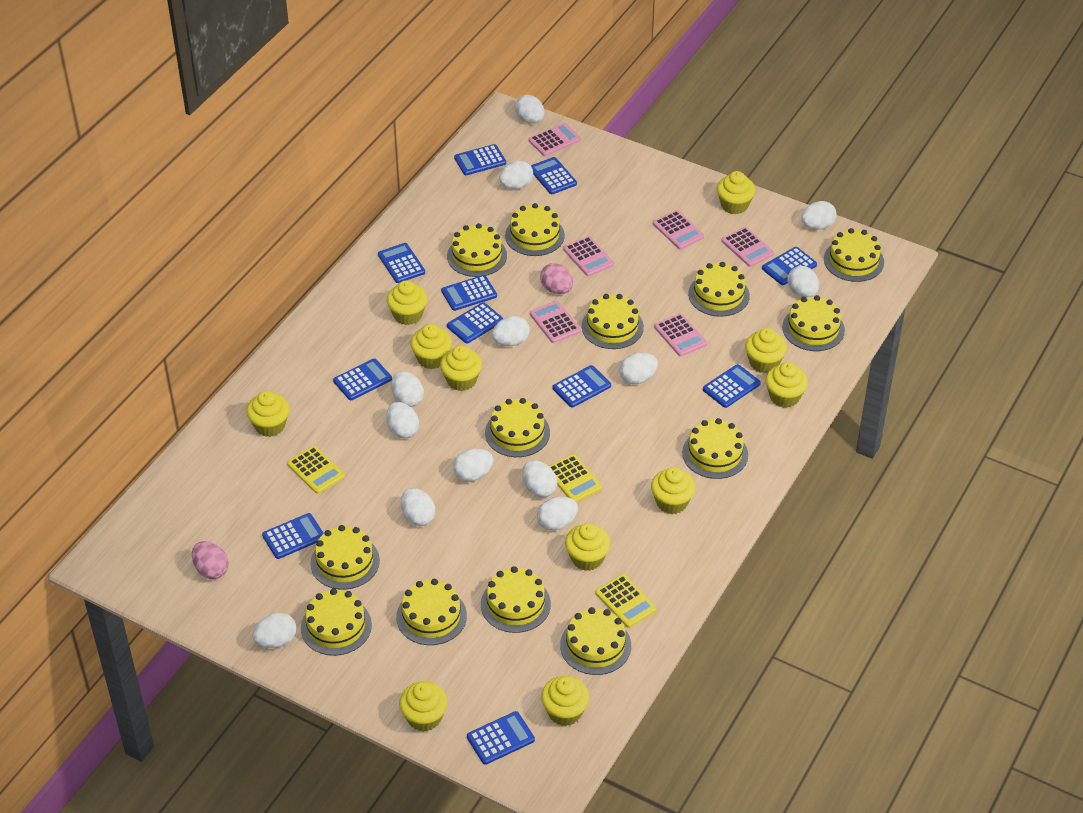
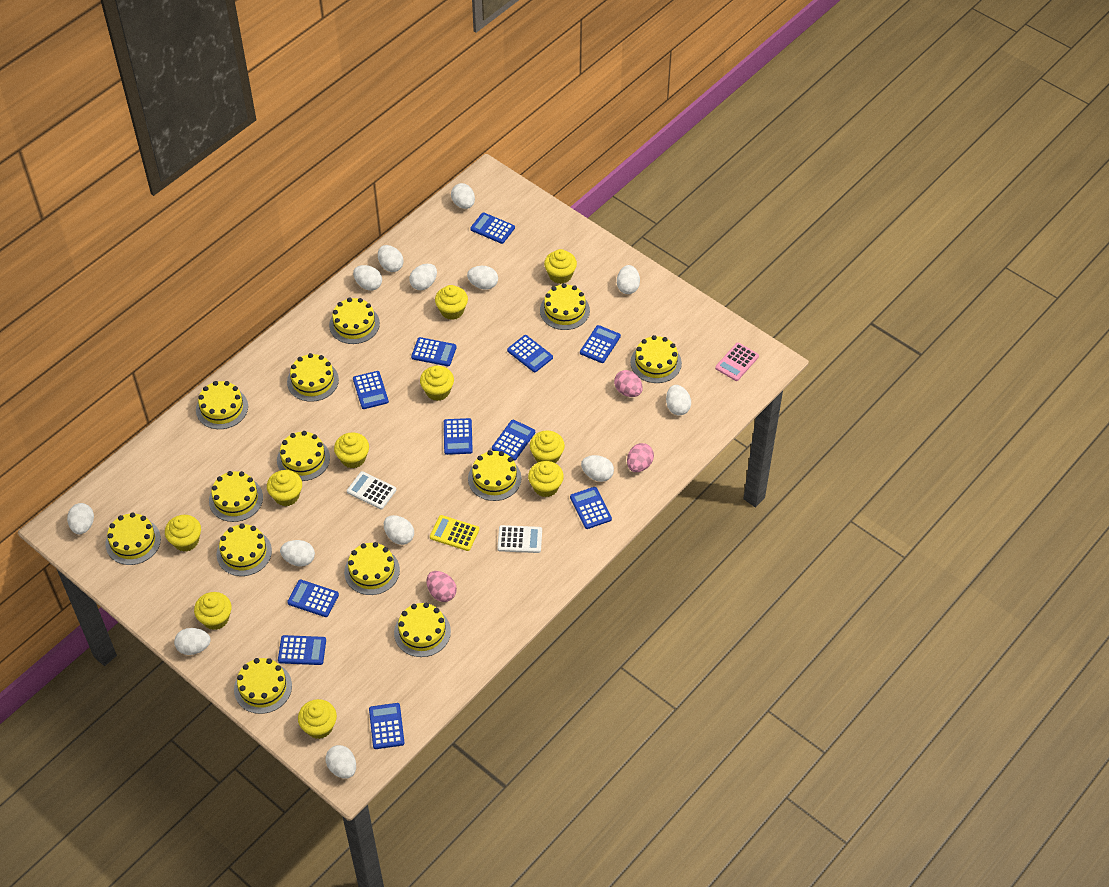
pink calculator: 6 -> 1
pink egg: 2 -> 3
white calculator: 0 -> 2
yellow calculator: 3 -> 1
yellow cupcake: 11 -> 10

